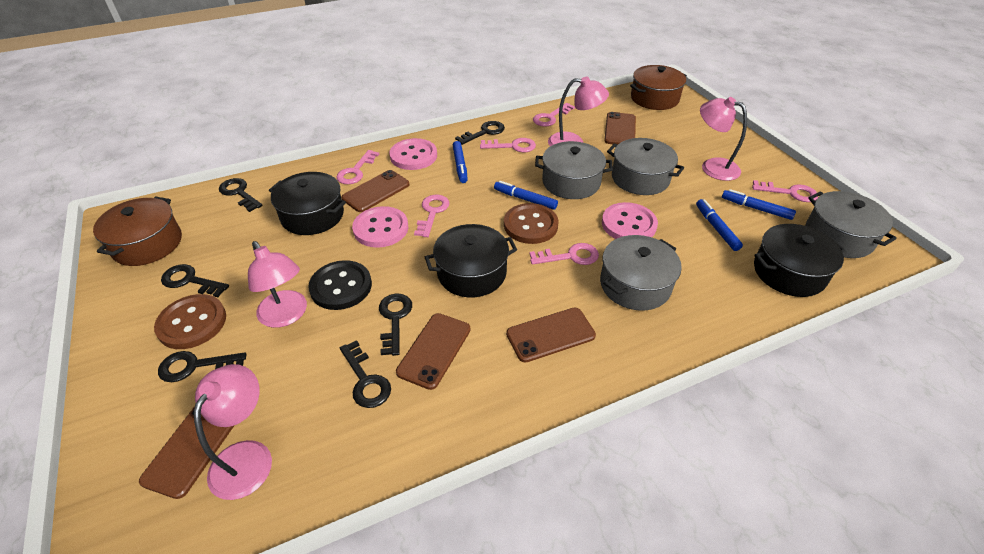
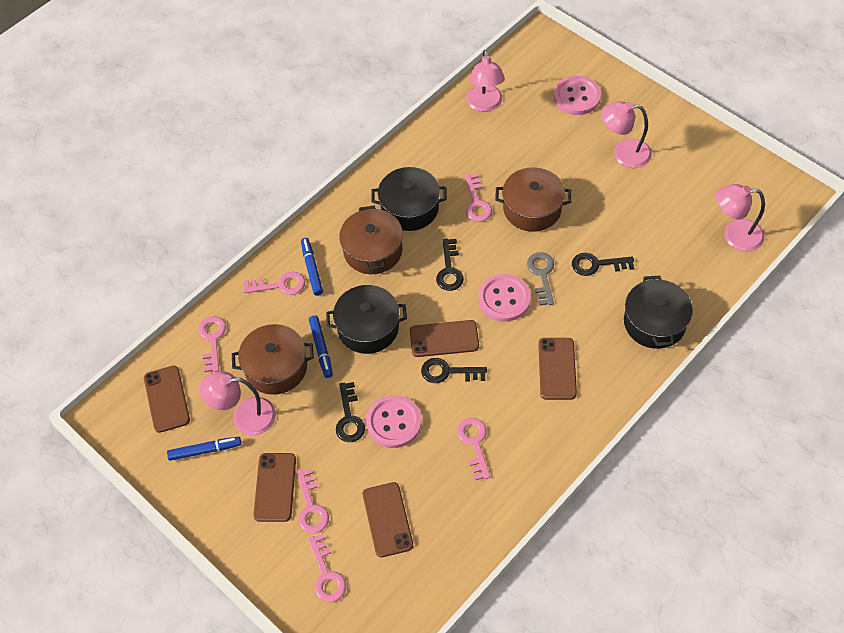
black button: 1 -> 0
black key: 6 -> 4
blue marker: 4 -> 3
brown button: 2 -> 0
brown pot: 2 -> 3
grey key: 0 -> 1
grey pot: 4 -> 0

